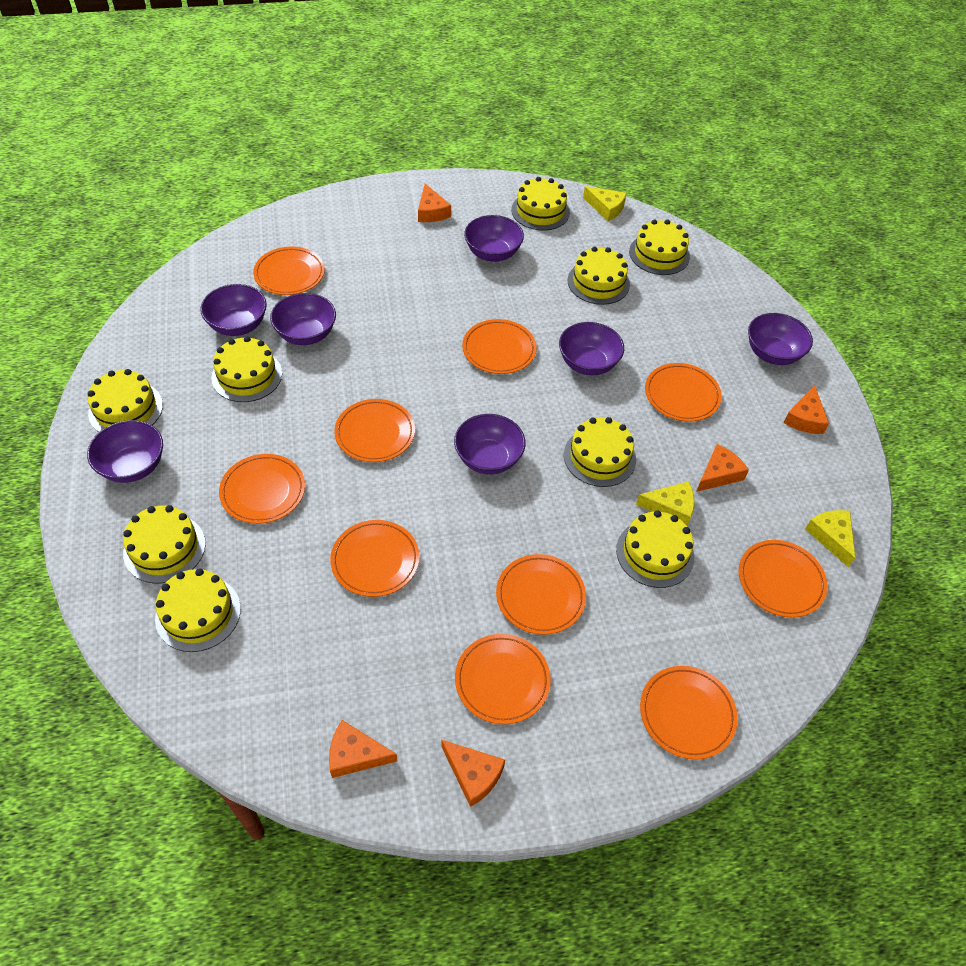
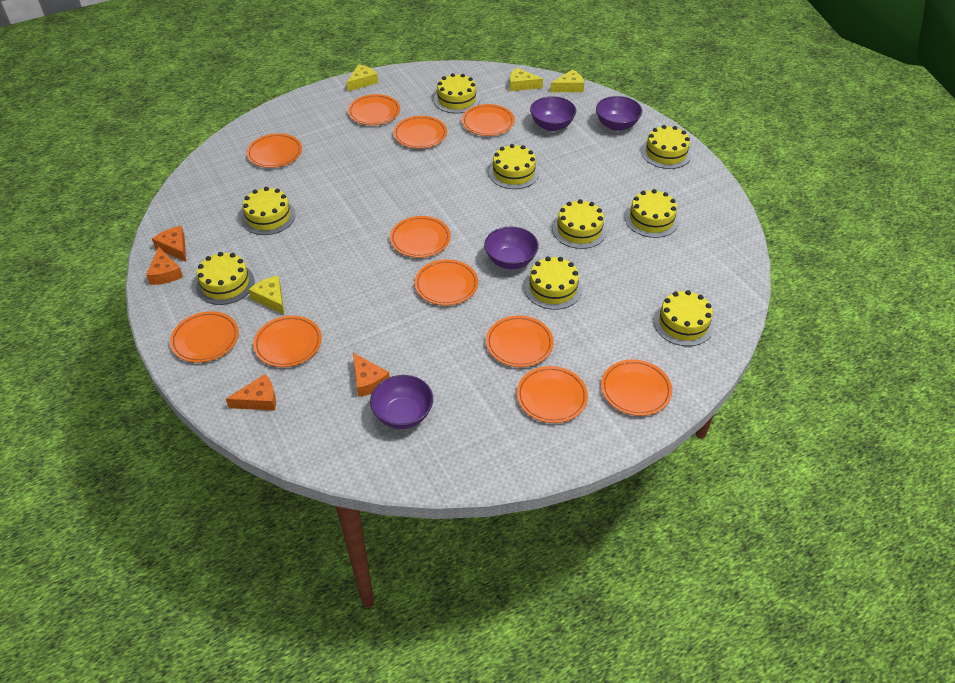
orange cheese: 5 -> 4
orange plate: 10 -> 11
purple bowl: 7 -> 4
yellow cheese: 3 -> 4

